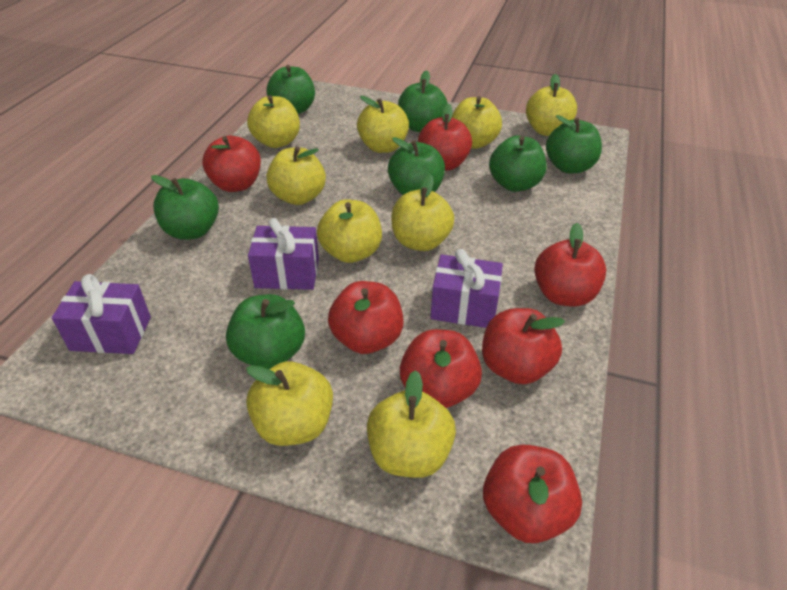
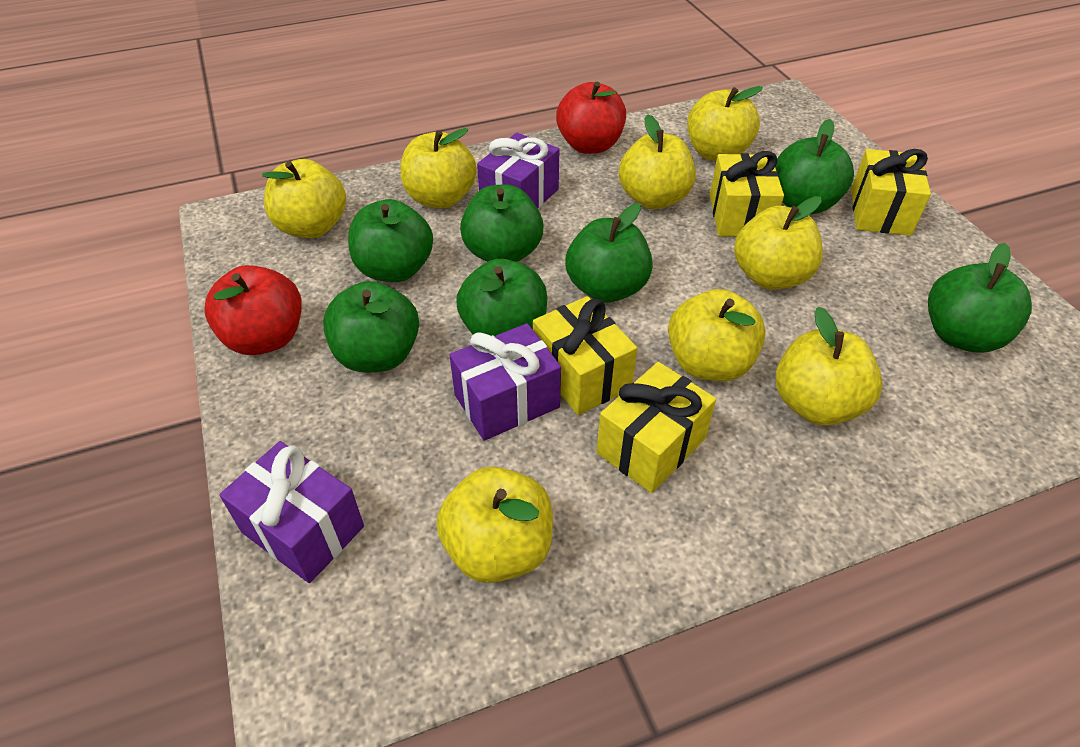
red apple: 7 -> 2
yellow apple: 9 -> 8
yellow gift: 0 -> 4

